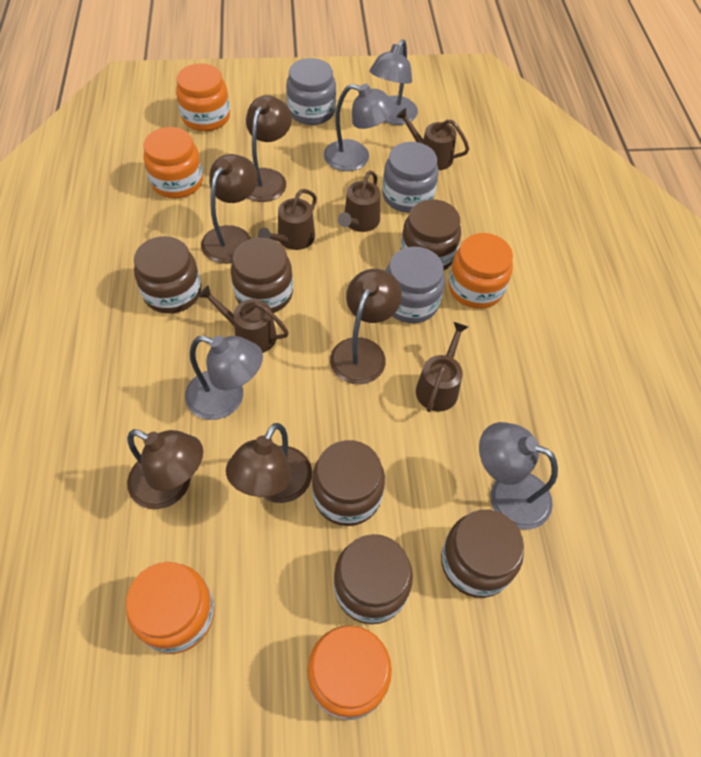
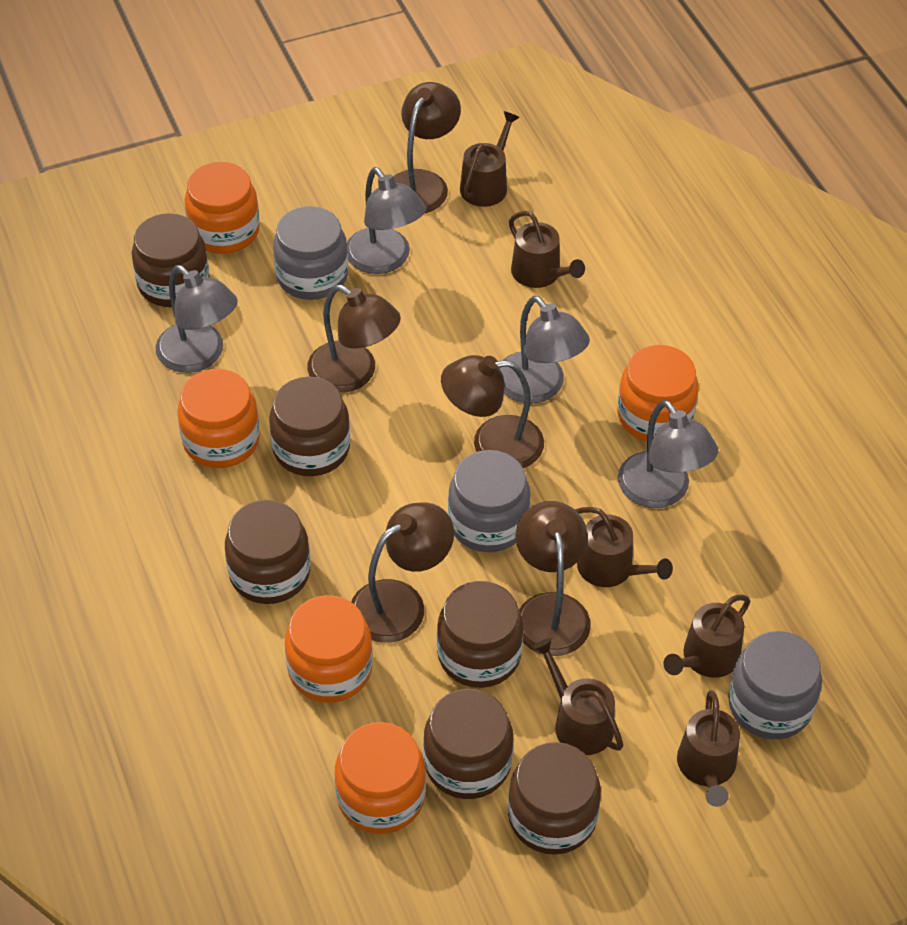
brown watering can: 5 -> 6

